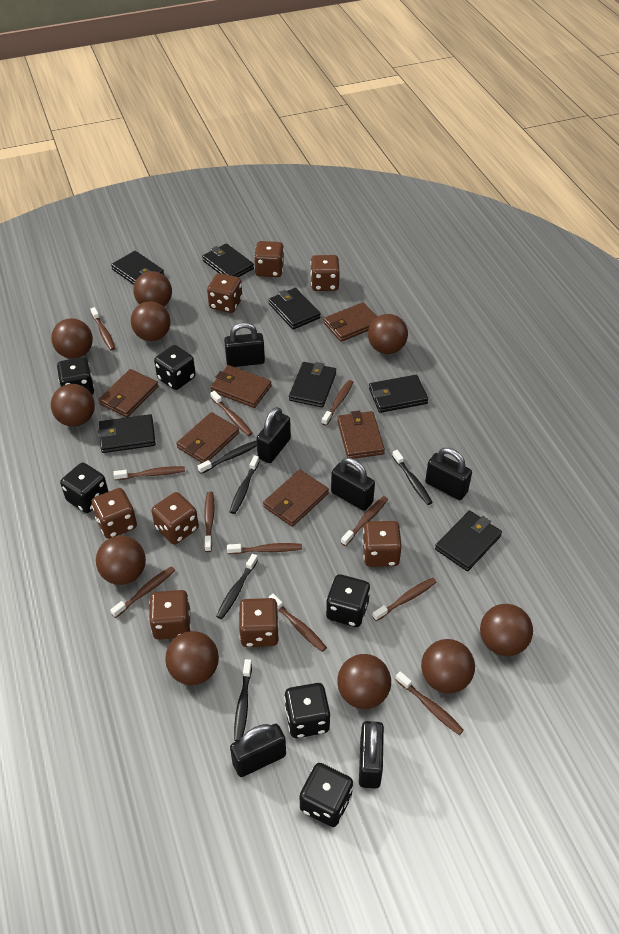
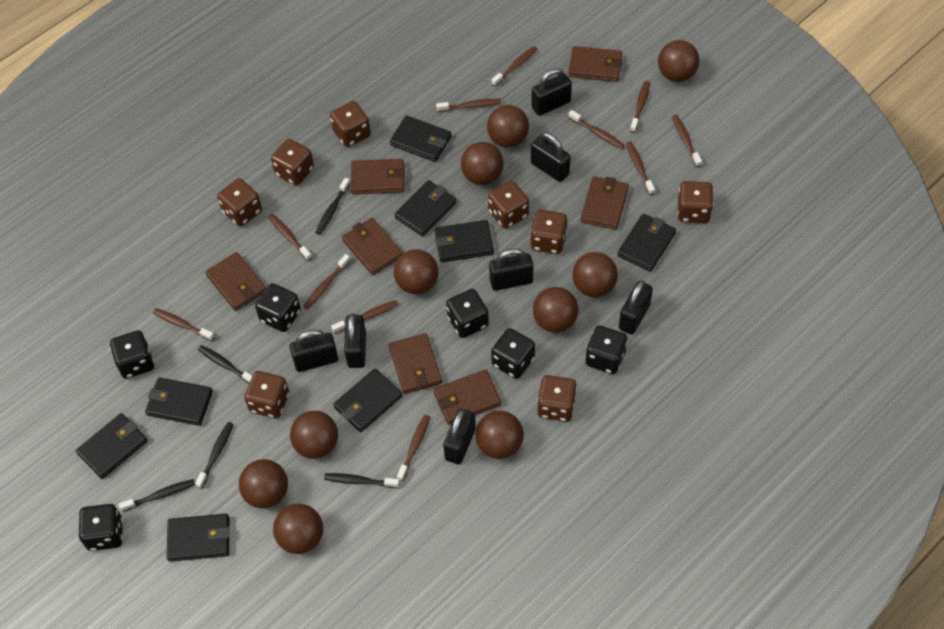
black padlock: 6 -> 7
black wallet: 7 -> 8
brown wallet: 6 -> 7

